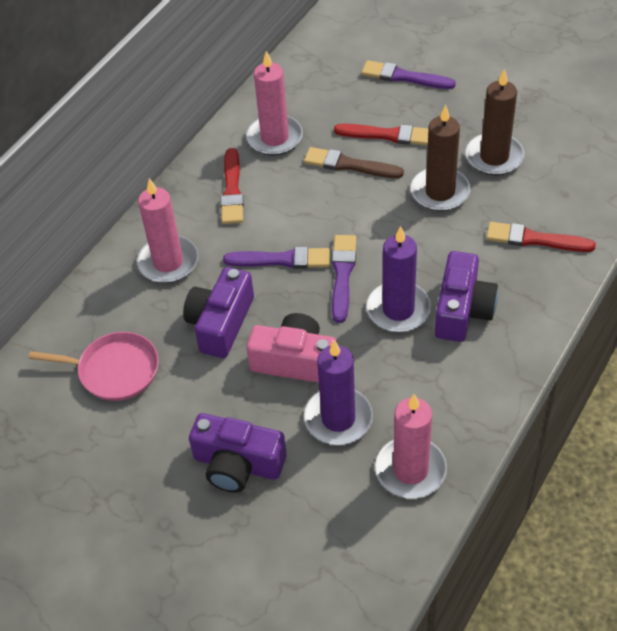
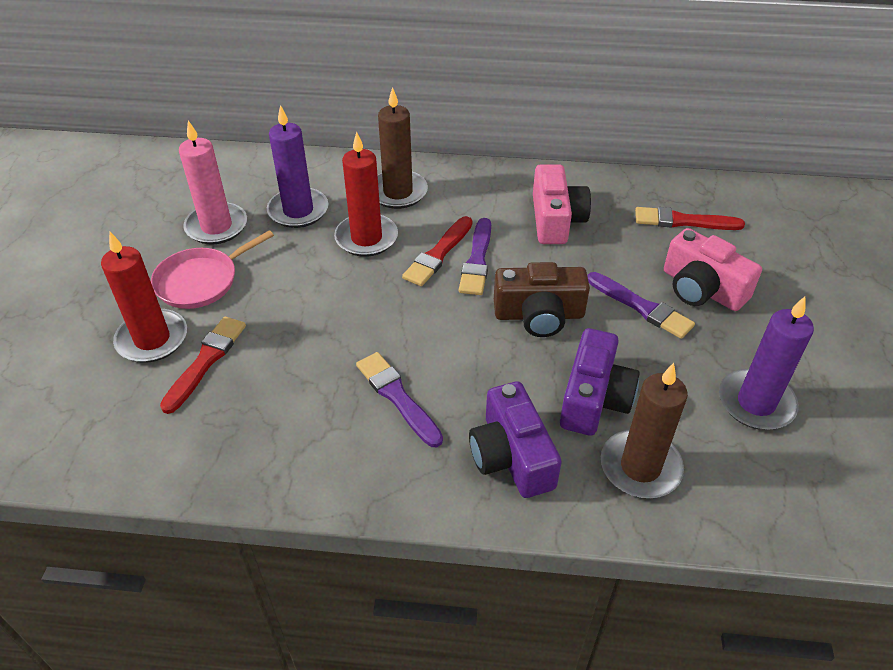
brown brush: 1 -> 0
brown camera: 0 -> 1
pink camera: 1 -> 2
pink candle: 3 -> 1
purple camera: 3 -> 2
red candle: 0 -> 2

